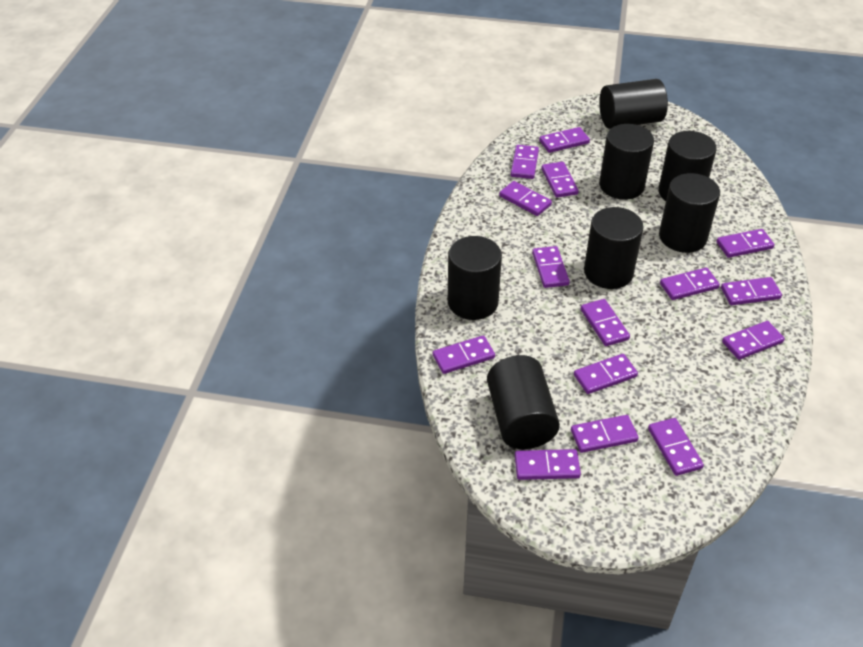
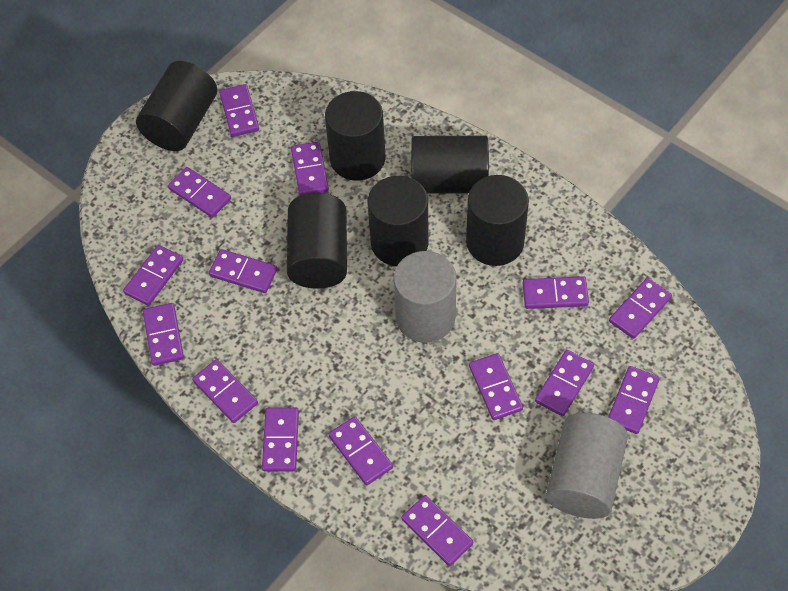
black cylinder: 7 -> 6
grey cylinder: 0 -> 2

